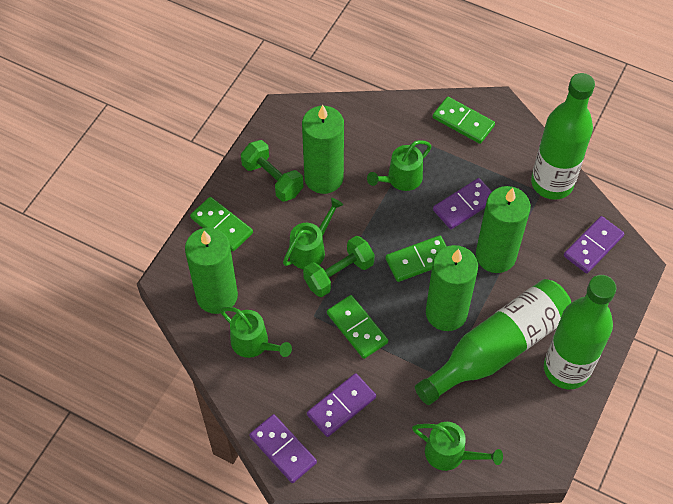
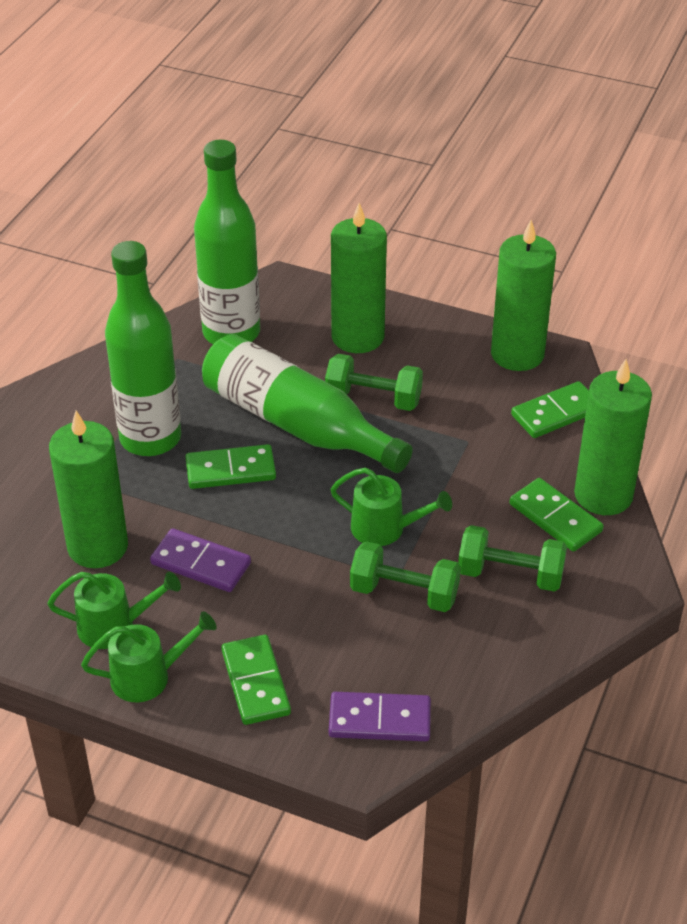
green dumbbell: 2 -> 3
green watering can: 4 -> 3
purple domino: 4 -> 2

